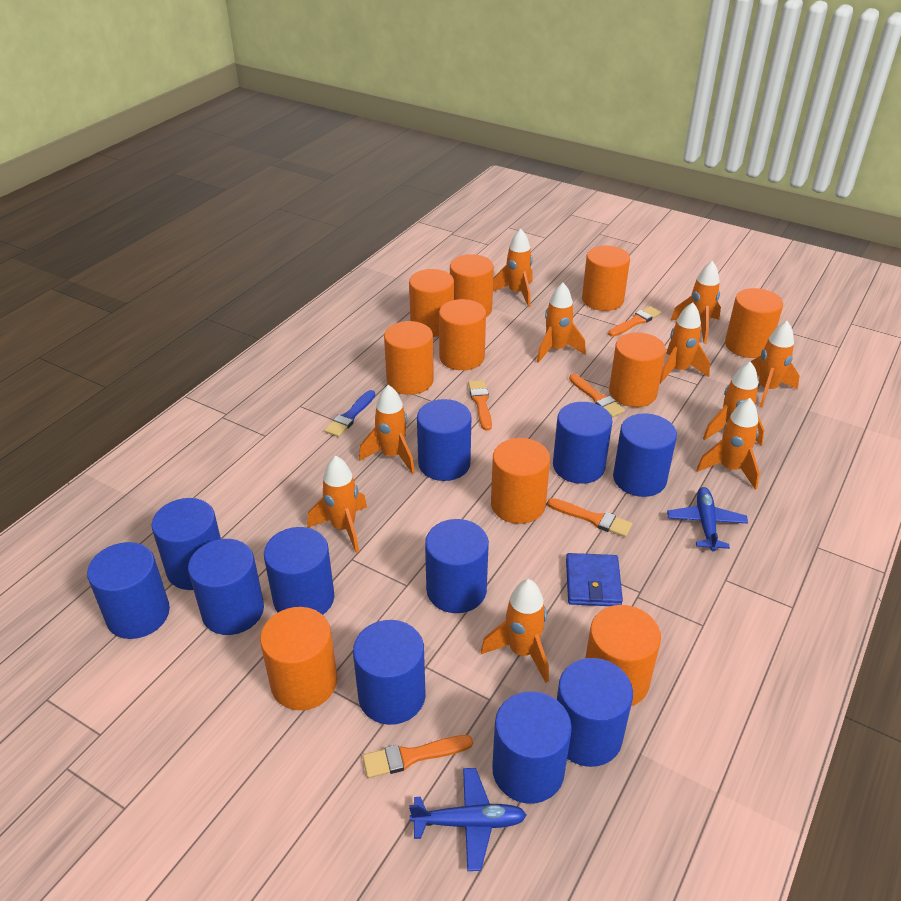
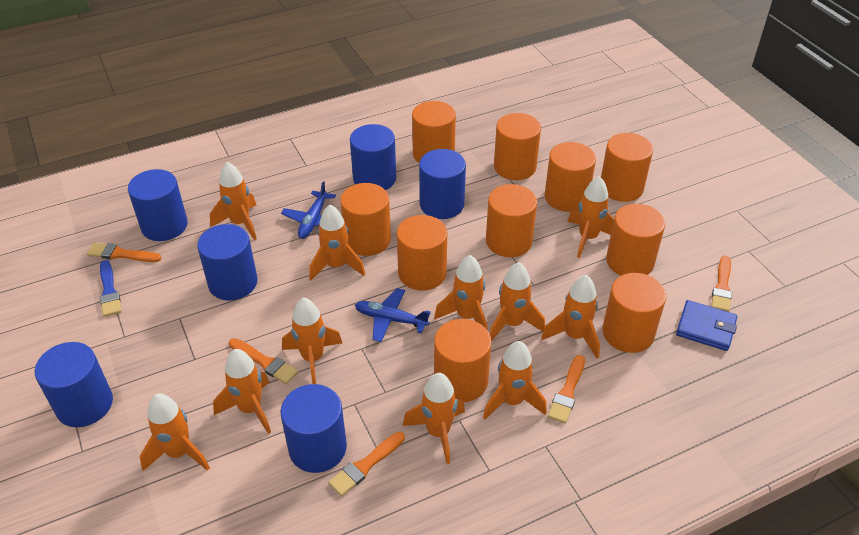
blue cylinder: 11 -> 6
orange rocket: 10 -> 11

